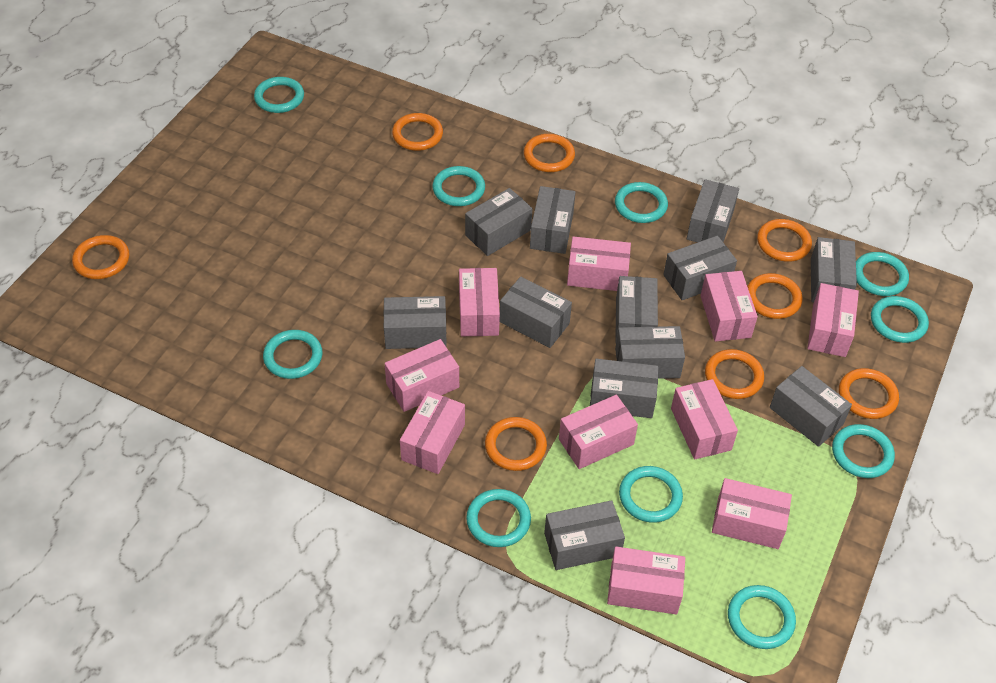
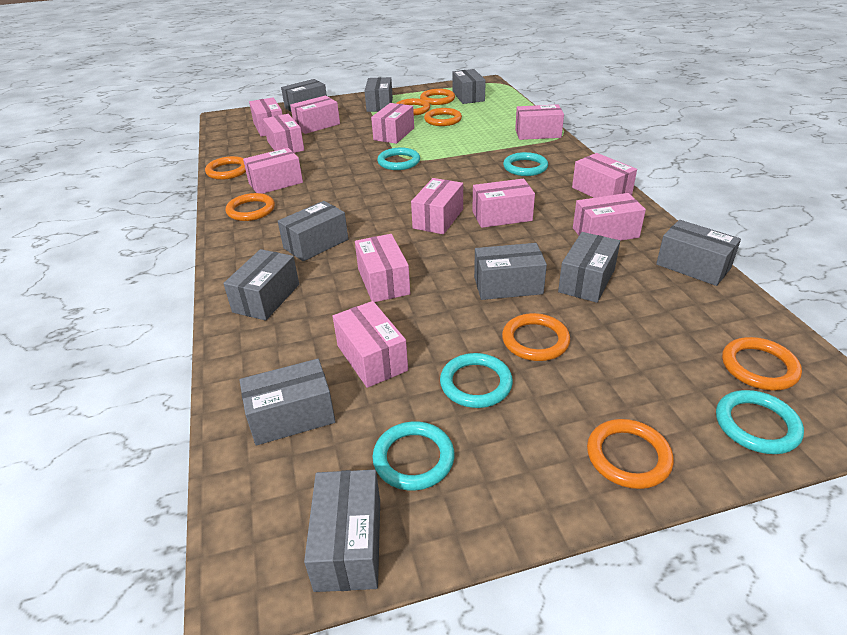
grey box: 12 -> 10
pink box: 10 -> 12
turquoise ring: 10 -> 5

